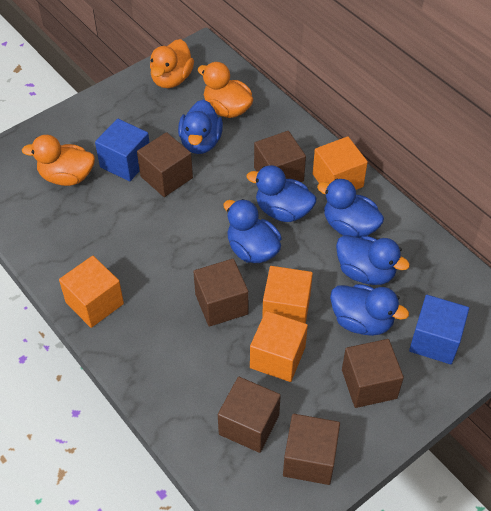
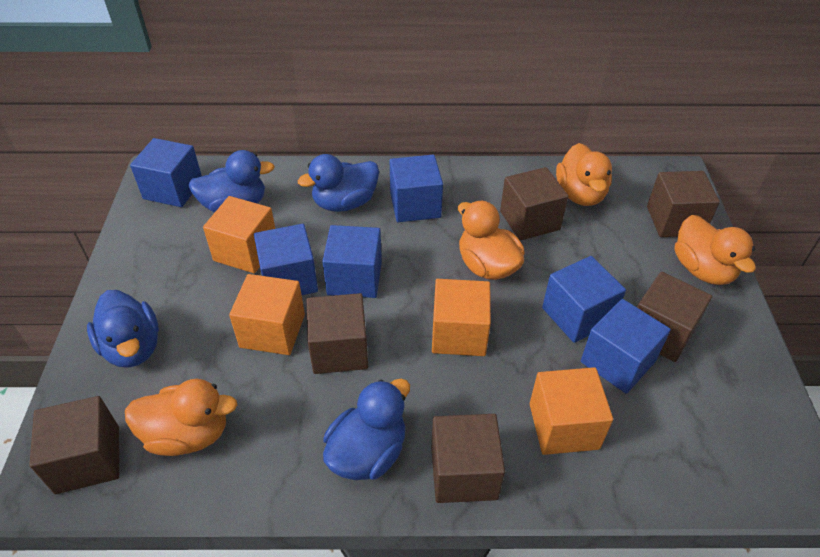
blue cube: 2 -> 6
blue duck: 6 -> 4
orange duck: 3 -> 4

